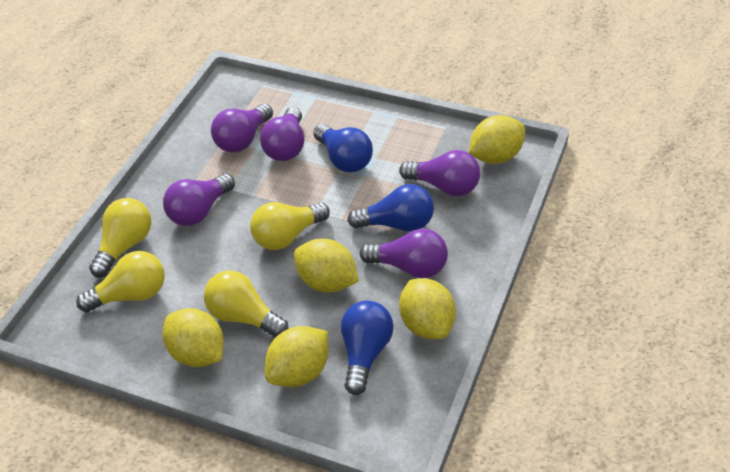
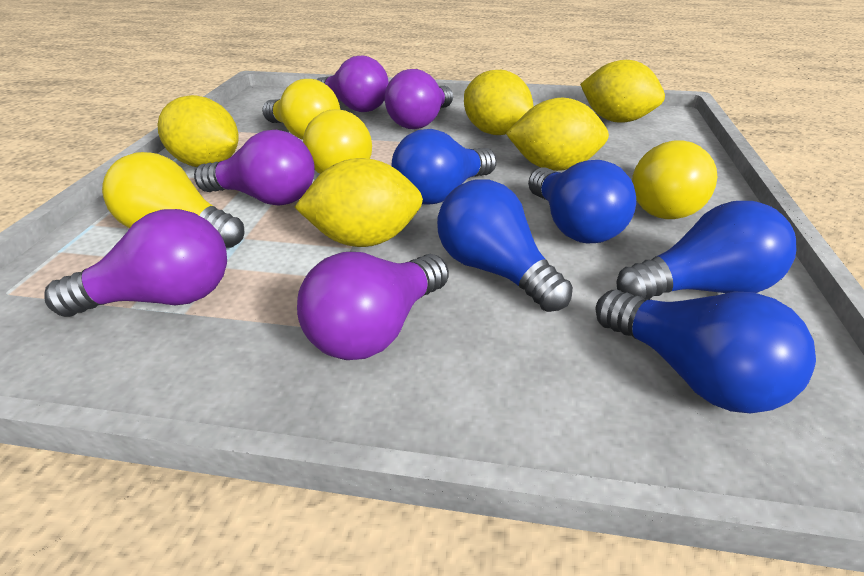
blue light bulb: 3 -> 5

